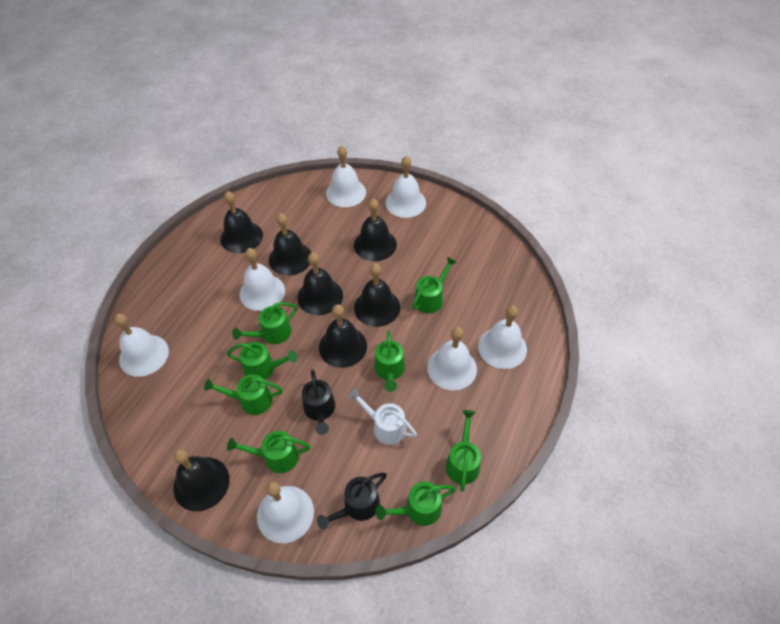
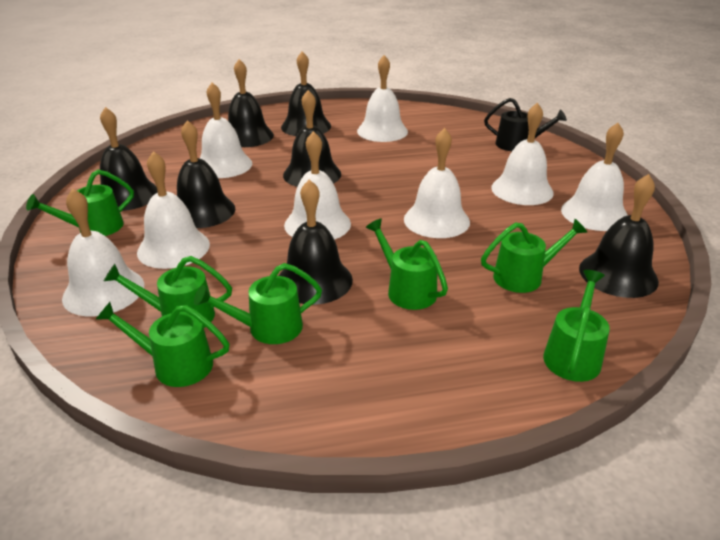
black watering can: 2 -> 1
green watering can: 8 -> 7
white bell: 7 -> 8
white watering can: 1 -> 0

